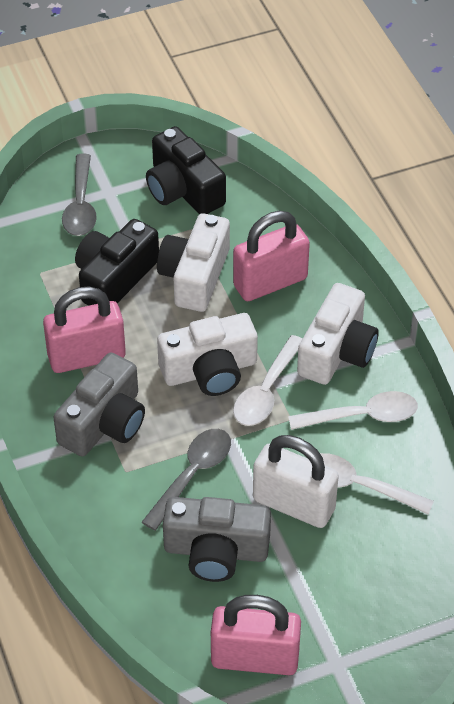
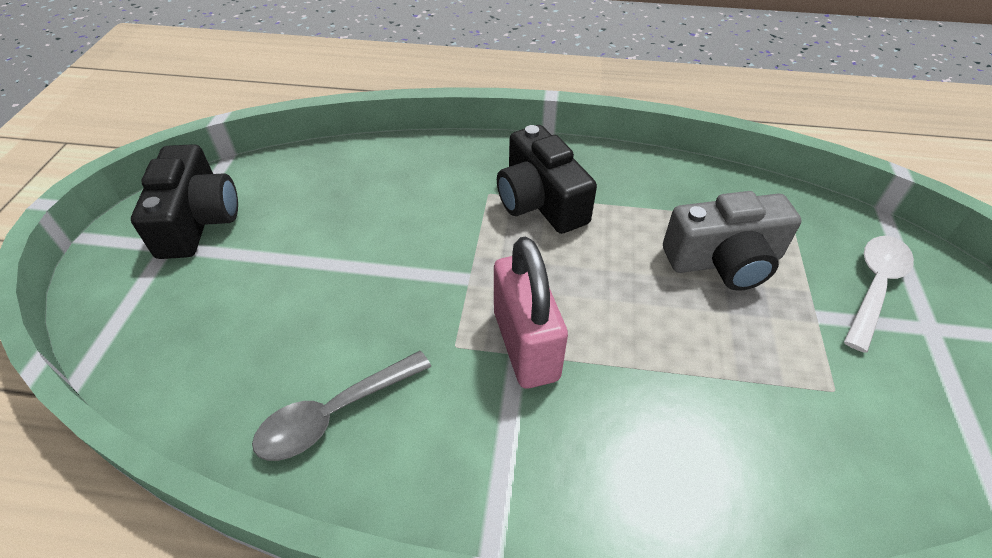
grey camera: 2 -> 1
grey spoon: 2 -> 1
pink padlock: 3 -> 1
white camera: 3 -> 0
white padlock: 1 -> 0
white spoon: 3 -> 1

